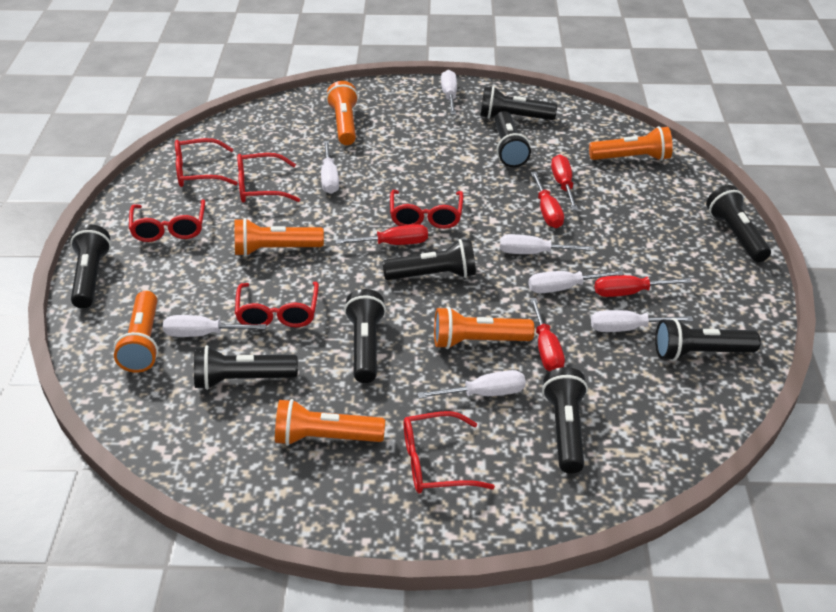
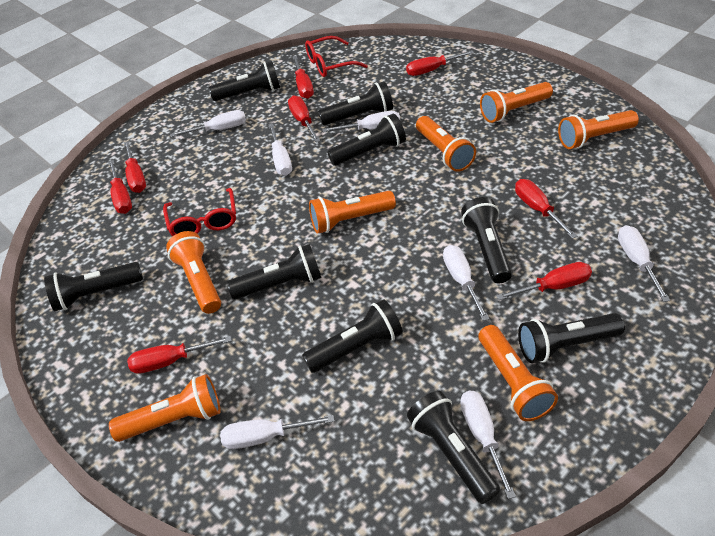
orange flashlight: 6 -> 7
red glasses: 6 -> 2
red screwdriver: 5 -> 8

